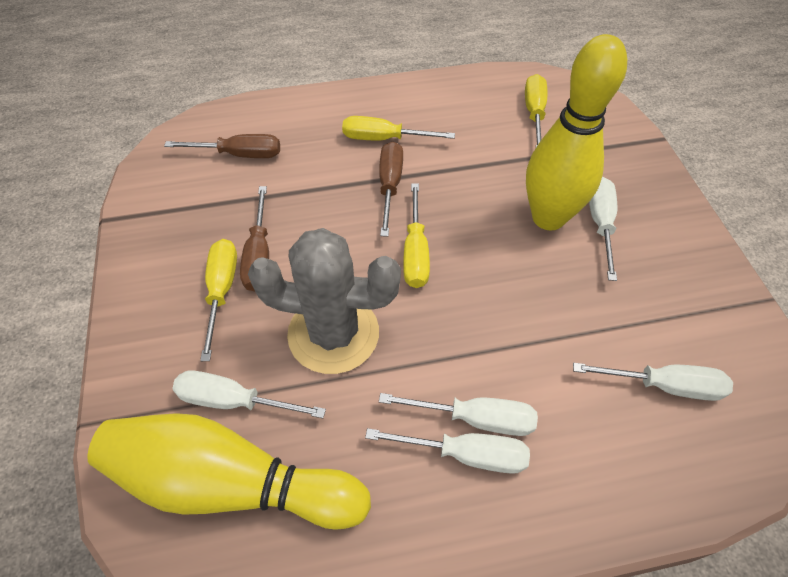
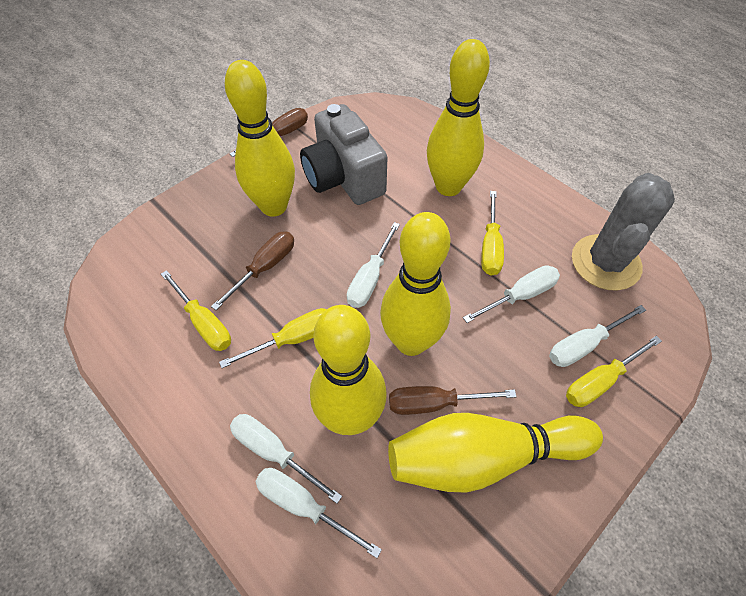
grey camera: 0 -> 1
yellow bowling pin: 2 -> 5

